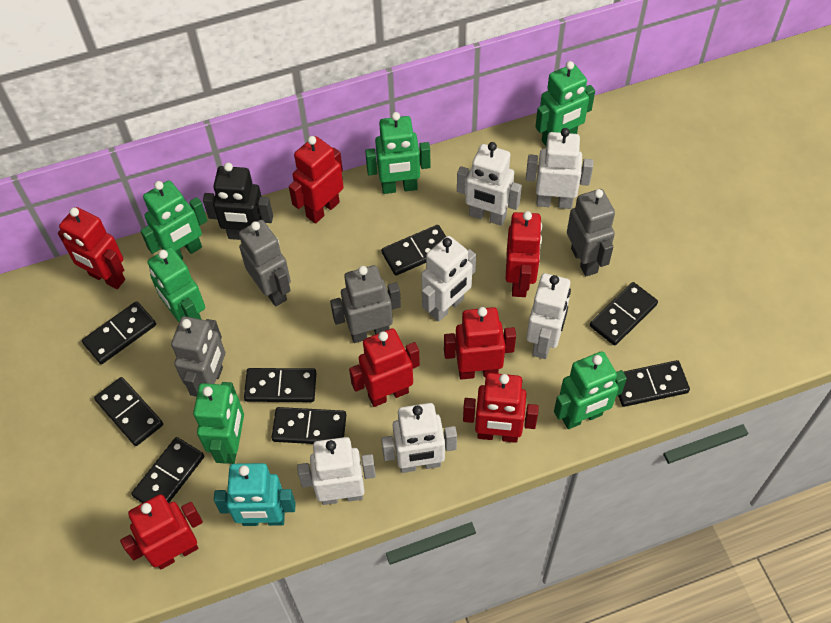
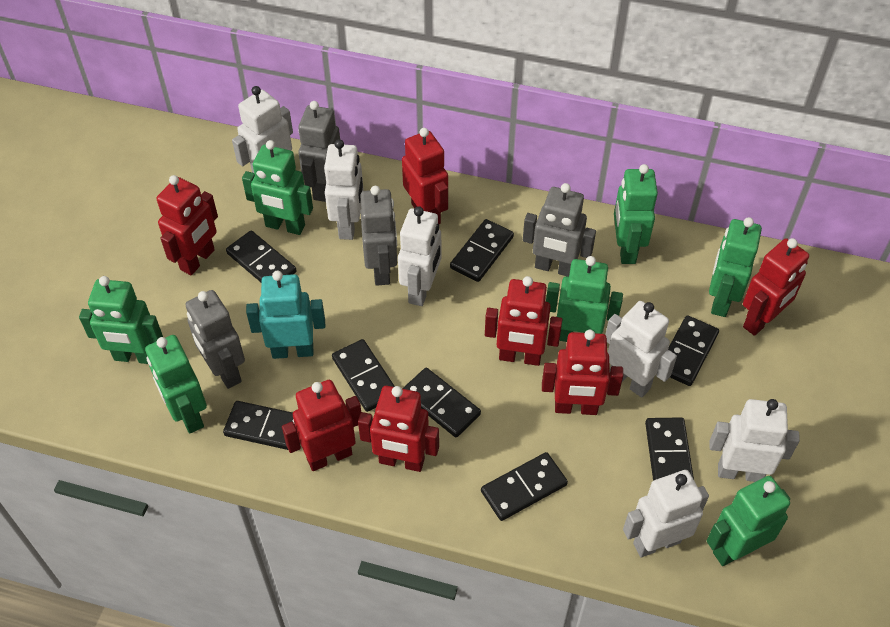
black robot: 1 -> 0
green robot: 6 -> 7

